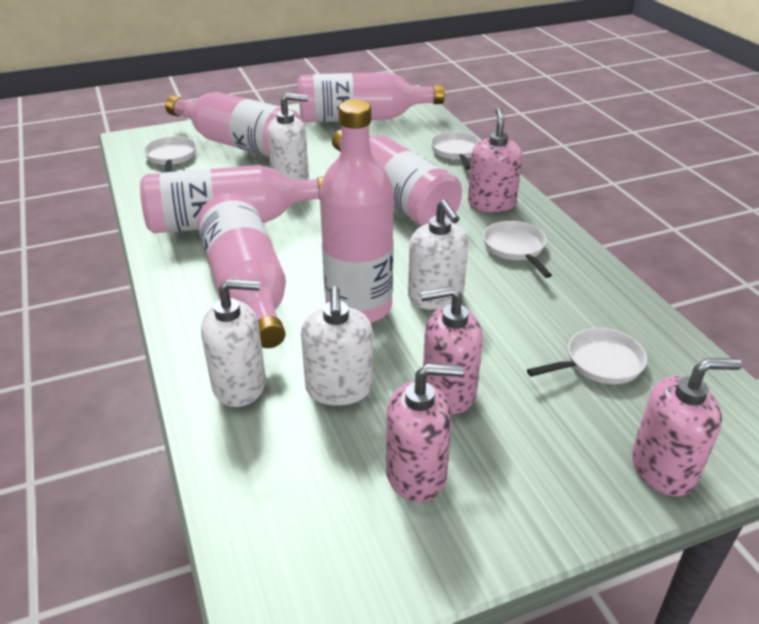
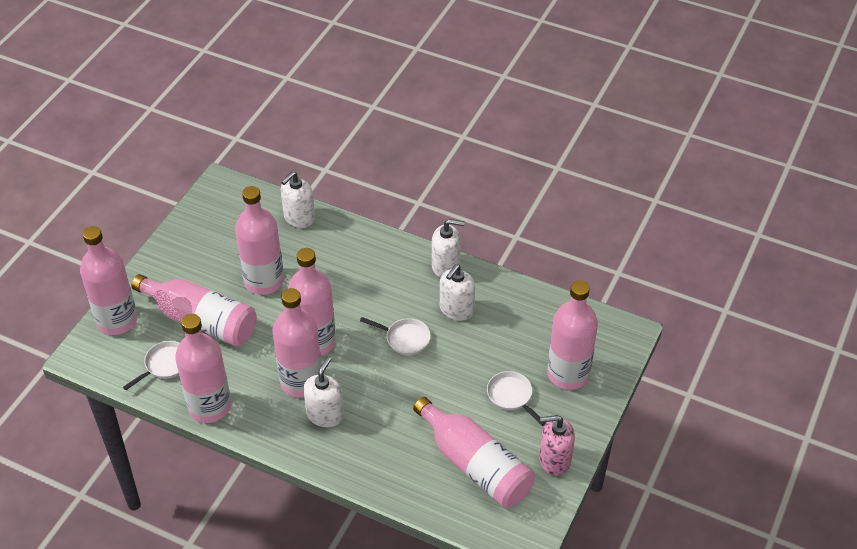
pink bottle: 6 -> 8
pink soap dispenser: 4 -> 1
white pan: 4 -> 3

